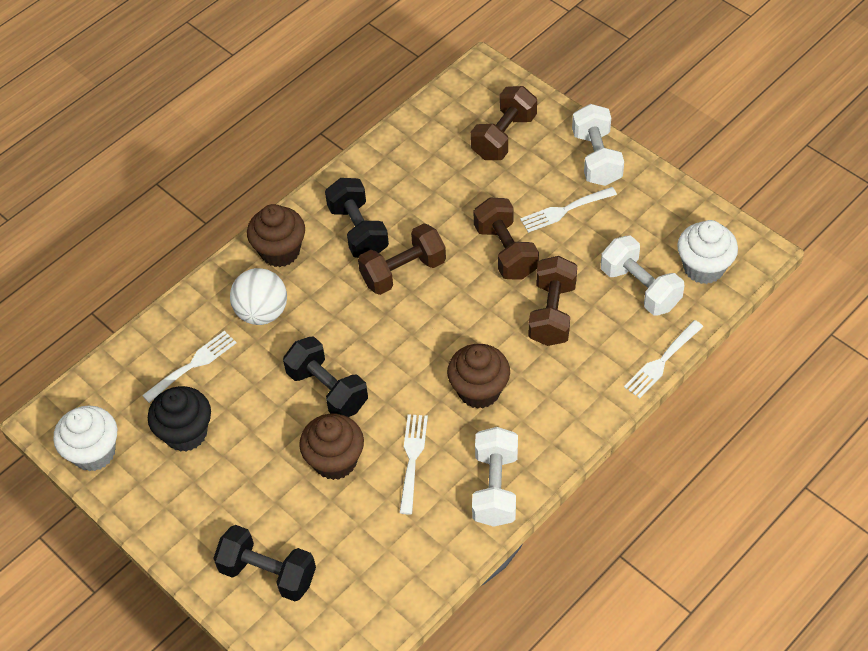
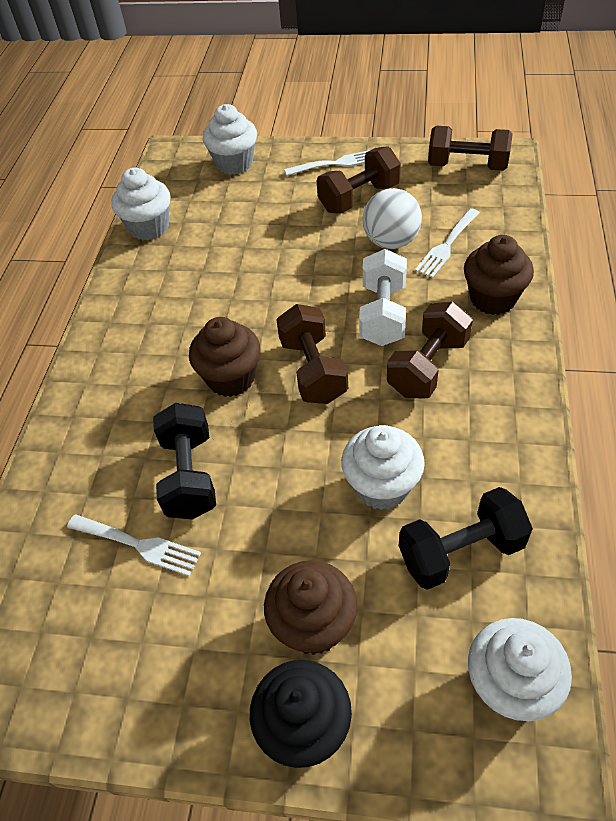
black dumbbell: 3 -> 2
white cupcake: 2 -> 4
white dumbbell: 3 -> 1
white fork: 4 -> 3

